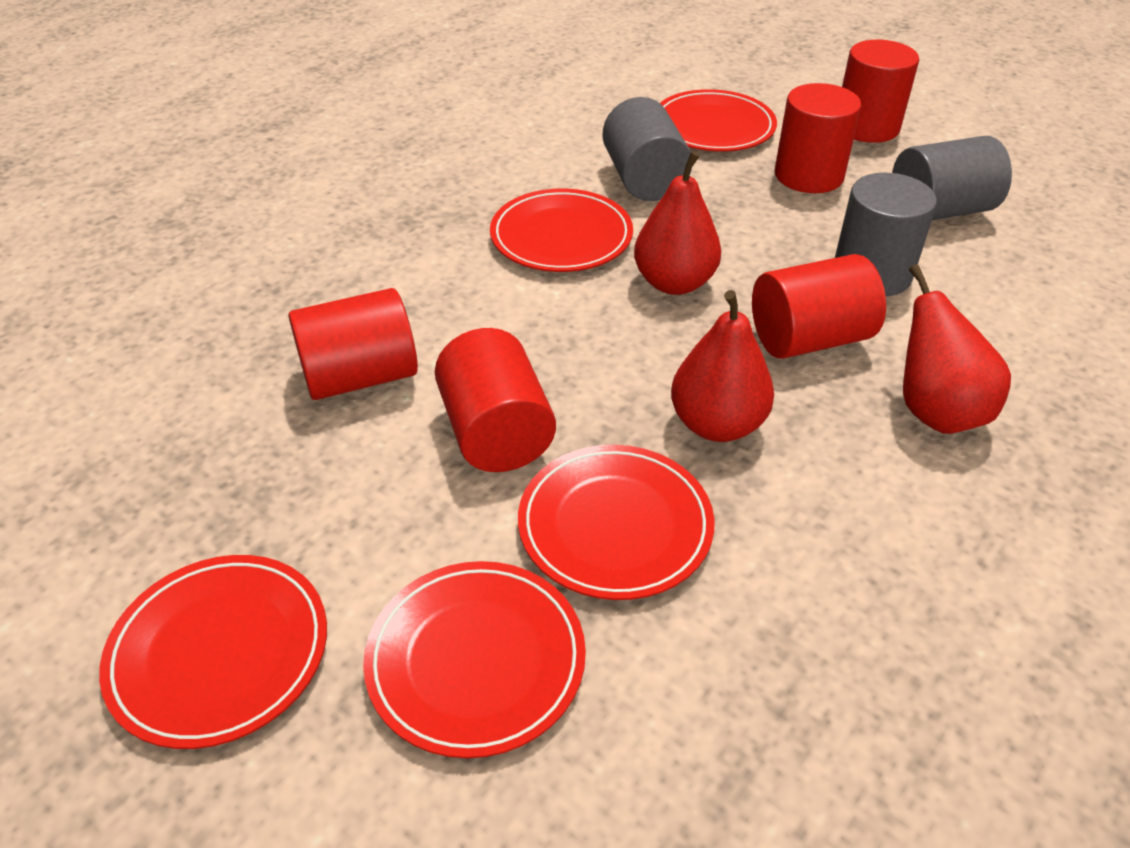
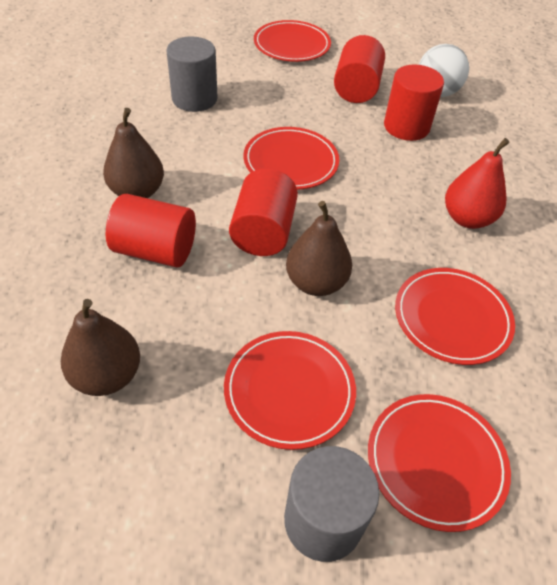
brown pear: 0 -> 3
grey cylinder: 3 -> 2
red cylinder: 5 -> 4
red pear: 3 -> 1
white ball: 0 -> 1

